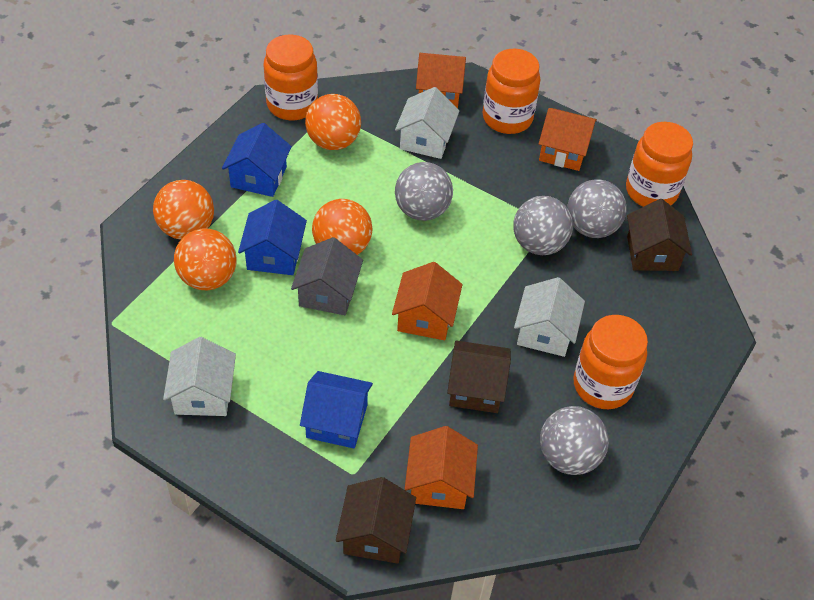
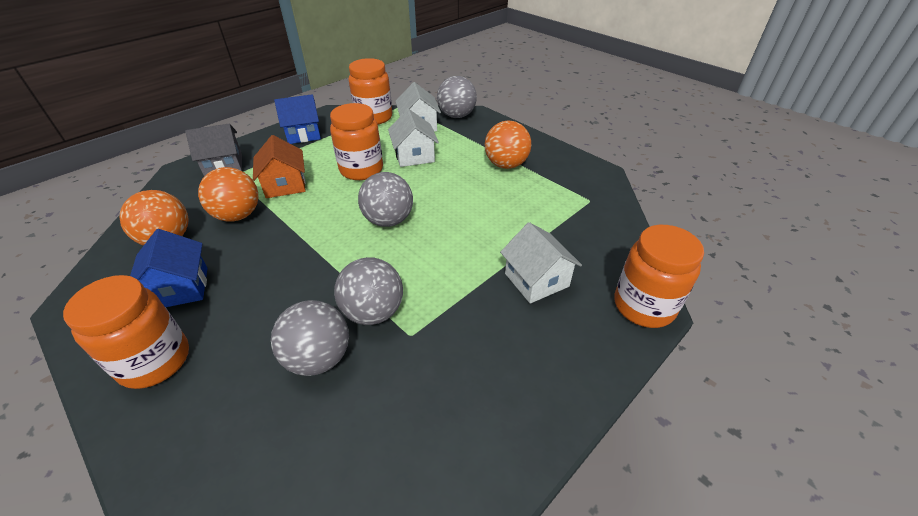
blue house: 3 -> 2
brown house: 3 -> 0
orange ball: 4 -> 3
orange house: 4 -> 1

